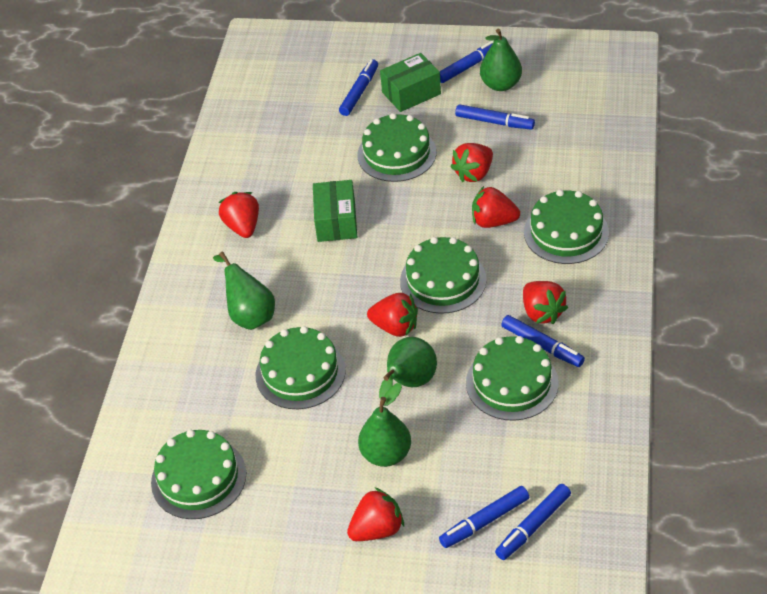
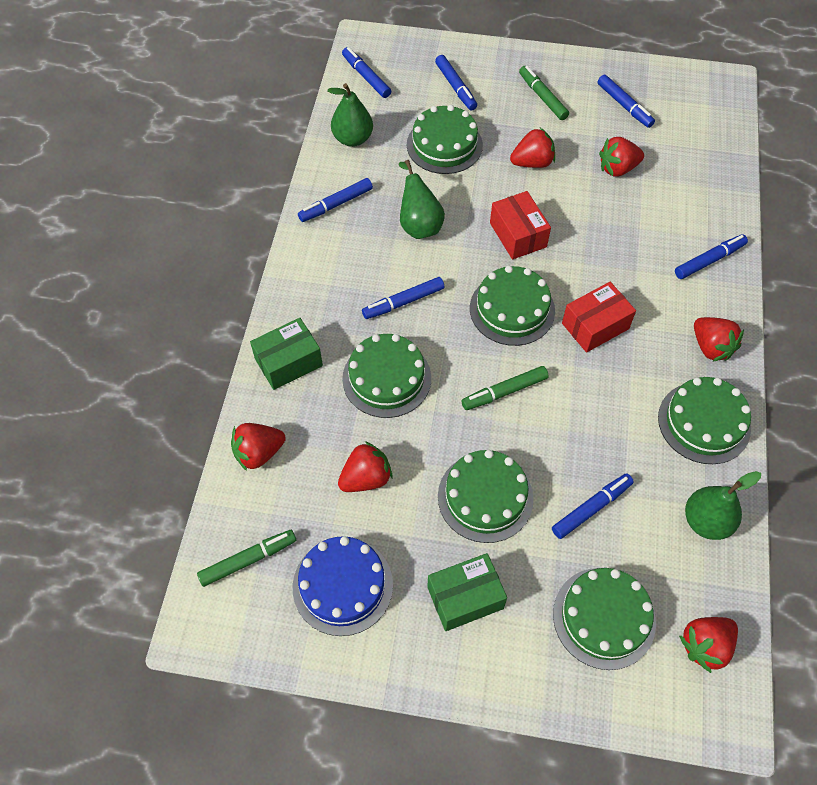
blue cake: 0 -> 1
blue marker: 6 -> 7
green marker: 0 -> 3
green pear: 4 -> 3
red box: 0 -> 2

